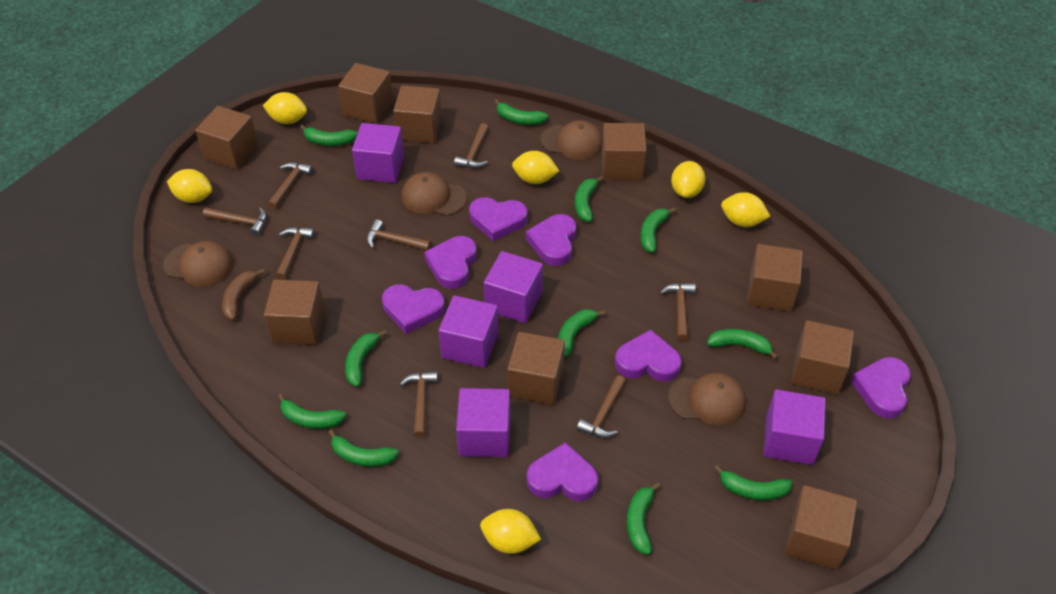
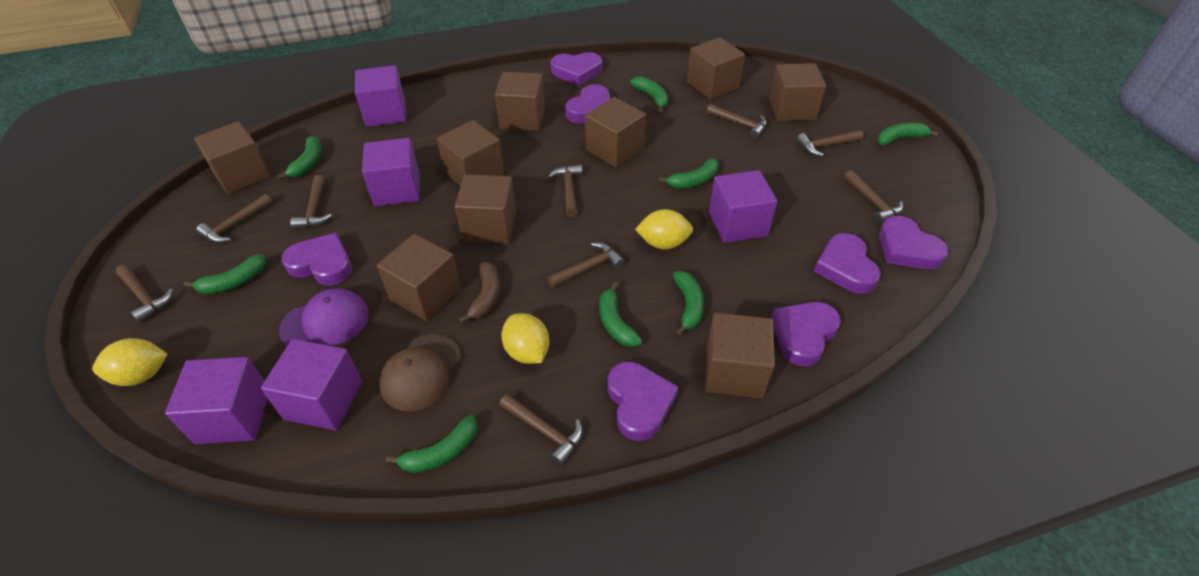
brown cap: 4 -> 1
brown hammer: 8 -> 9
green banana: 11 -> 8
purple cap: 0 -> 1
yellow lemon: 6 -> 3

